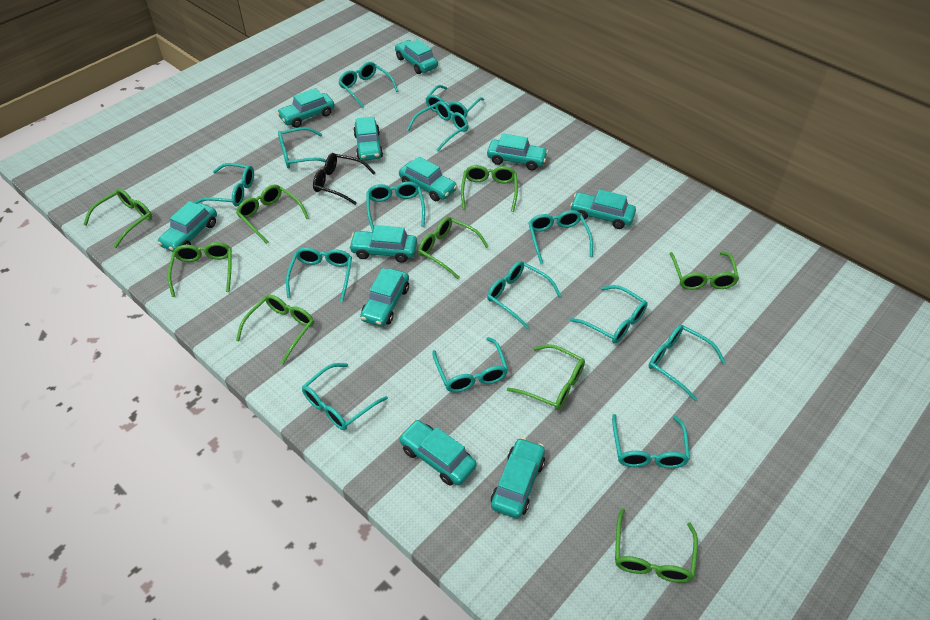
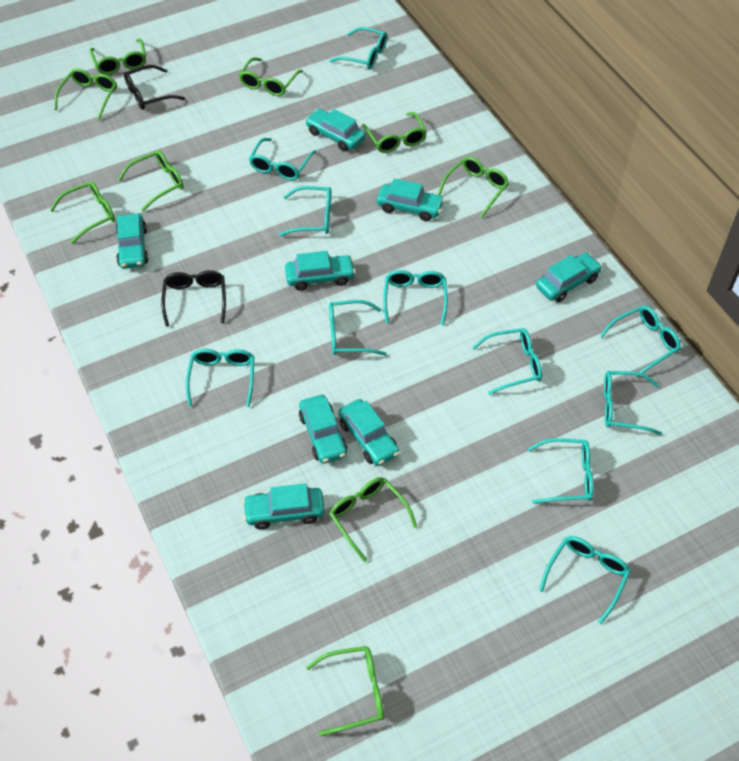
black glasses: 1 -> 2
turquoise car: 11 -> 8
turquoise glasses: 14 -> 11

